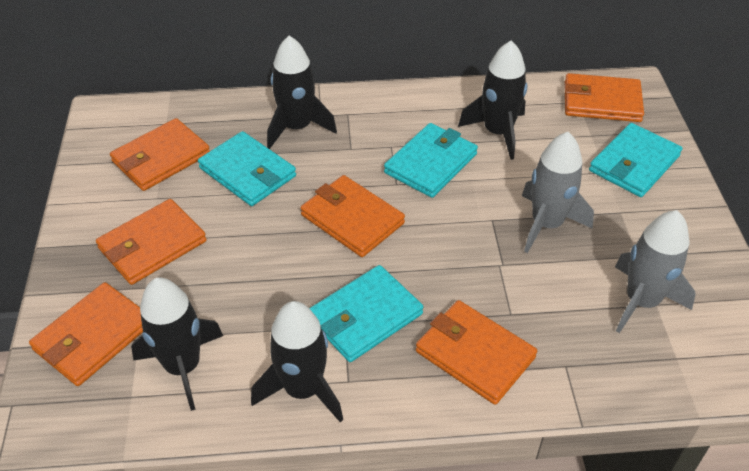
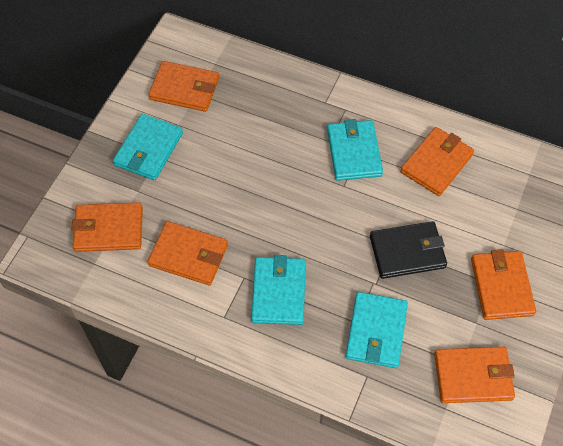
black rocket: 4 -> 0
black wallet: 0 -> 1
grey rocket: 2 -> 0

